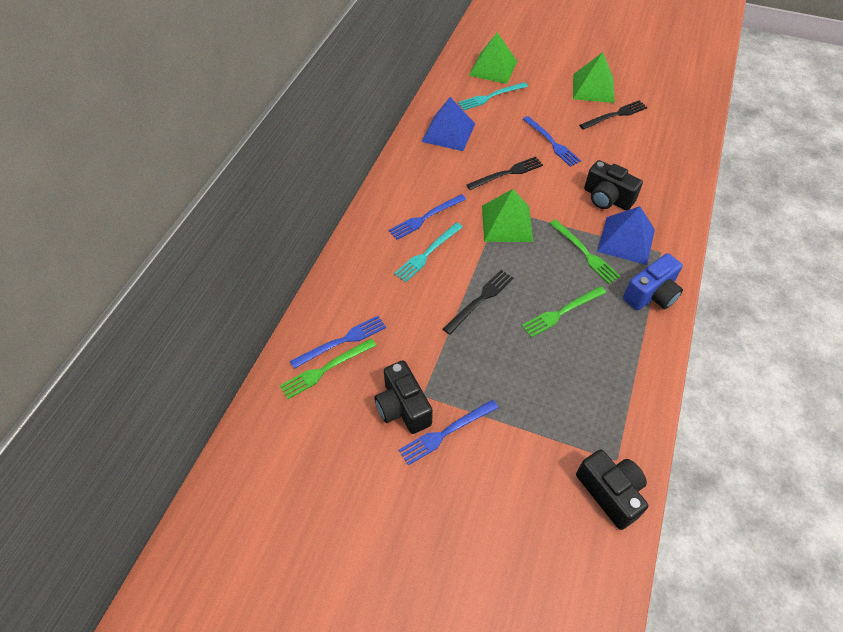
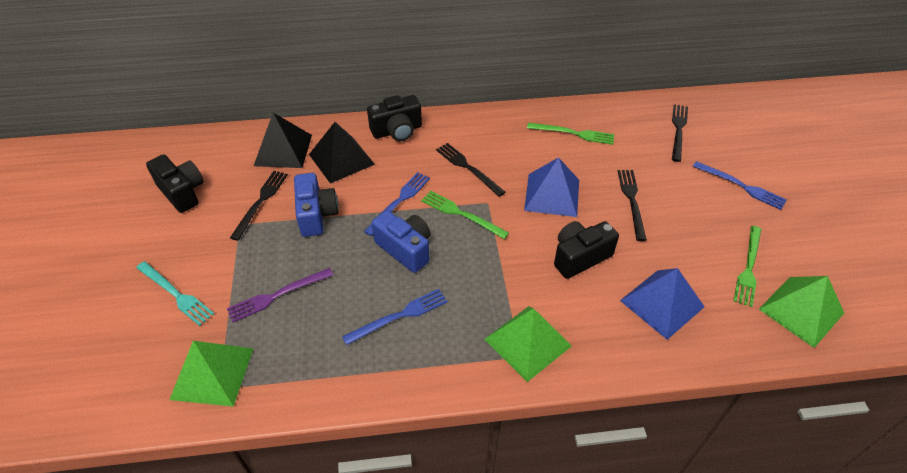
black fork: 3 -> 4
black pyramid: 0 -> 2
blue camera: 1 -> 2
blue fork: 4 -> 3
purple fork: 0 -> 1
turquoise fork: 2 -> 1

